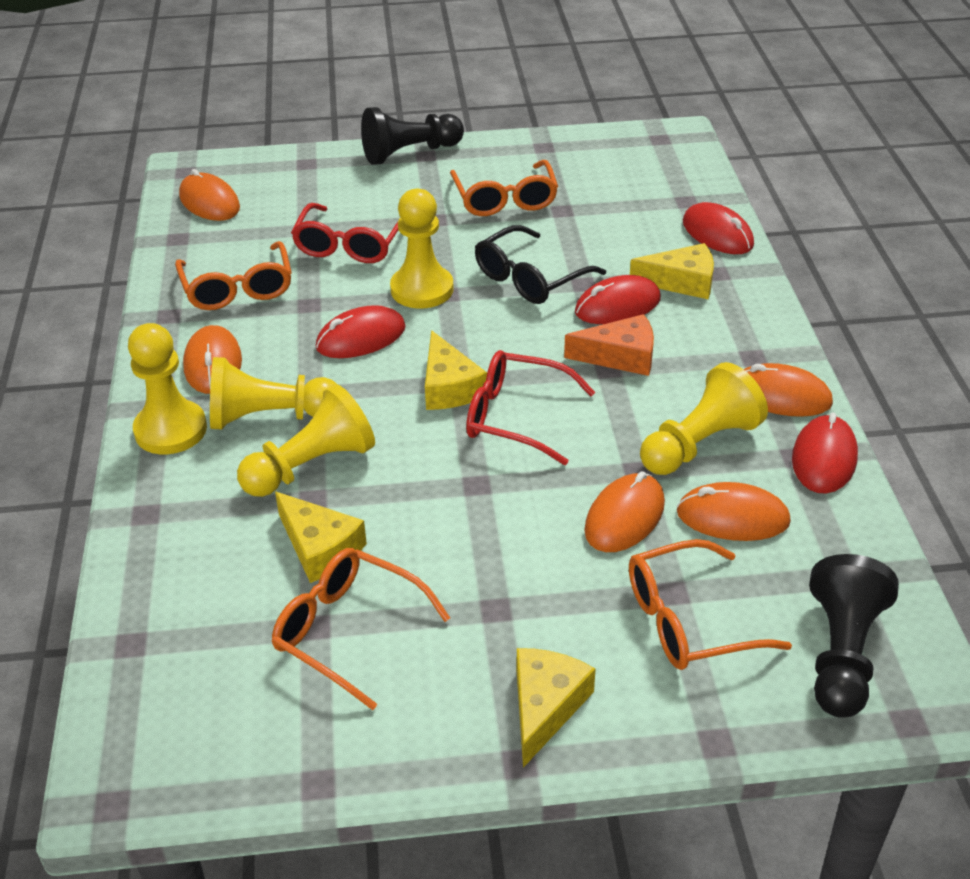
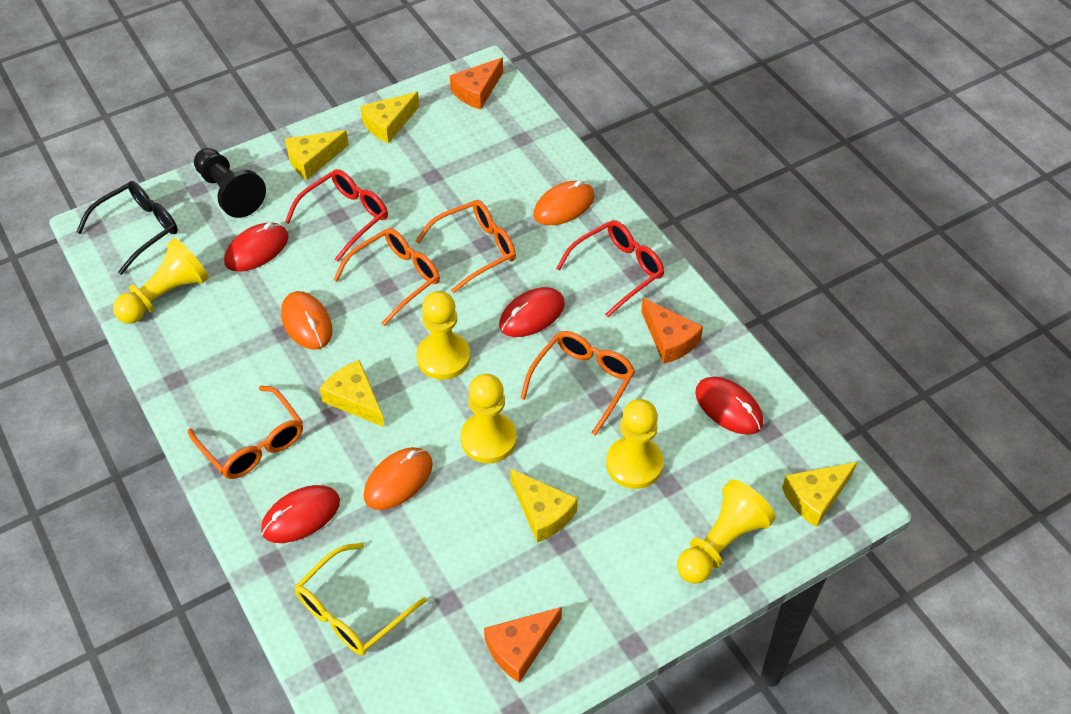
black pawn: 2 -> 1
orange cheese: 1 -> 3
orange mouse: 5 -> 3
yellow cheese: 4 -> 5
yellow glasses: 0 -> 1

